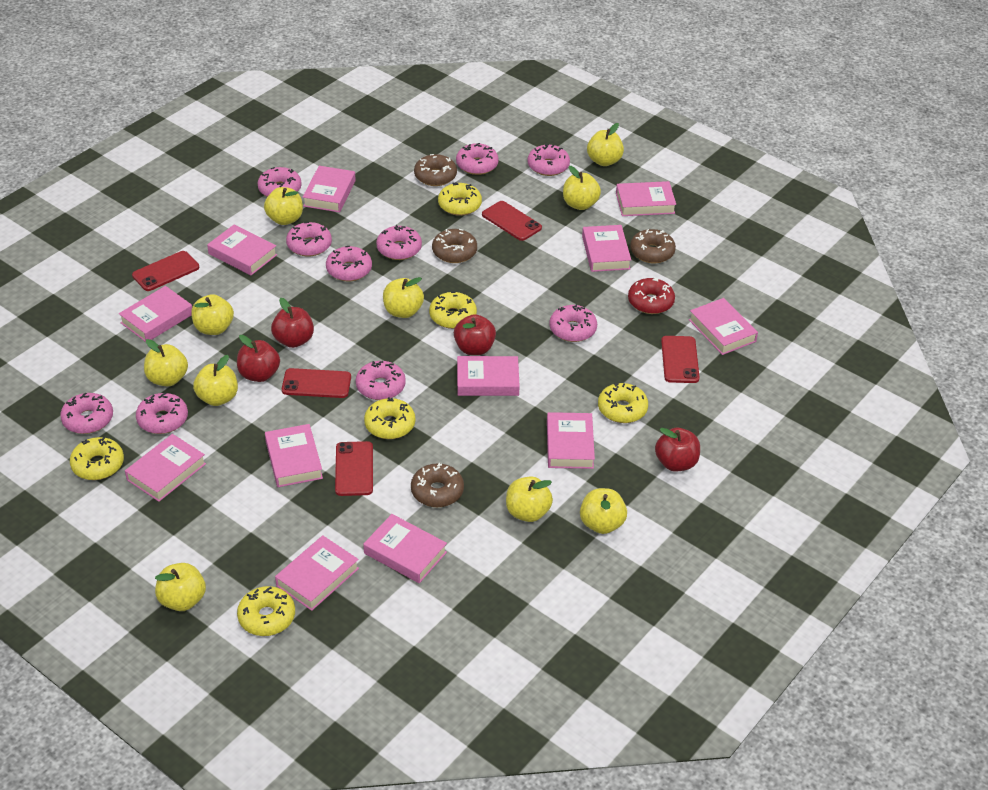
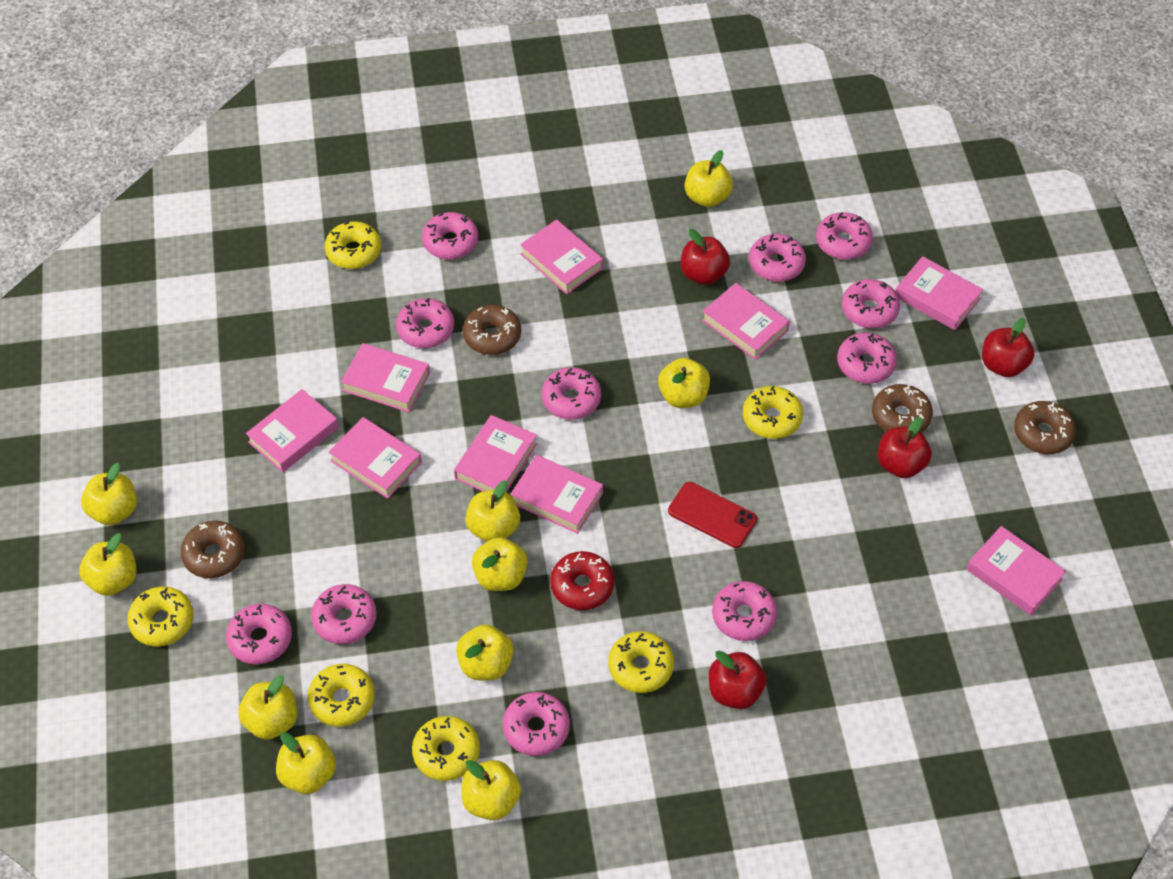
pink book: 12 -> 9
pink donut: 10 -> 11
red phone: 5 -> 1

